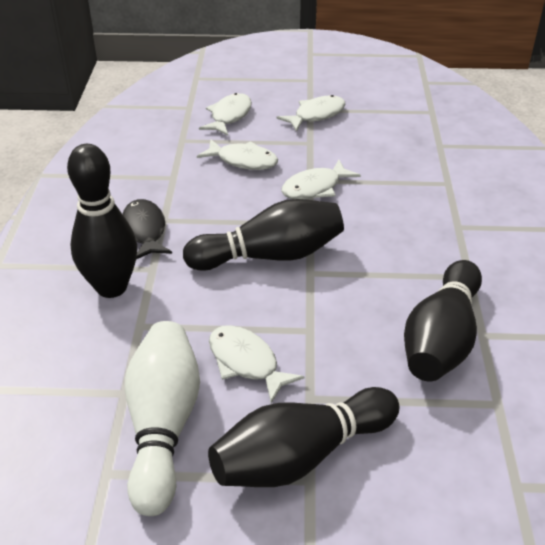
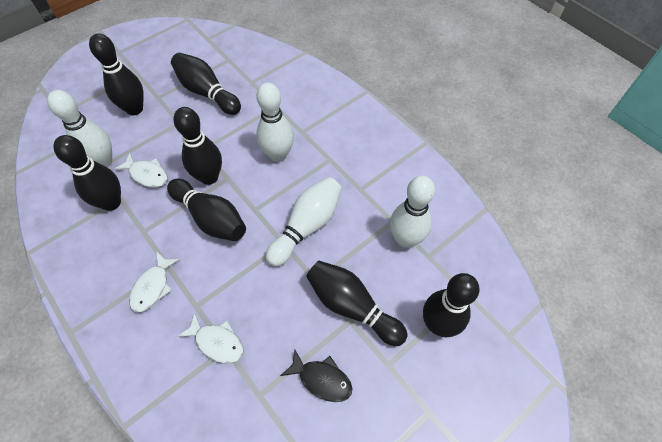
black bowling pin: 4 -> 7
white bowling pin: 1 -> 4
white fish: 5 -> 3

